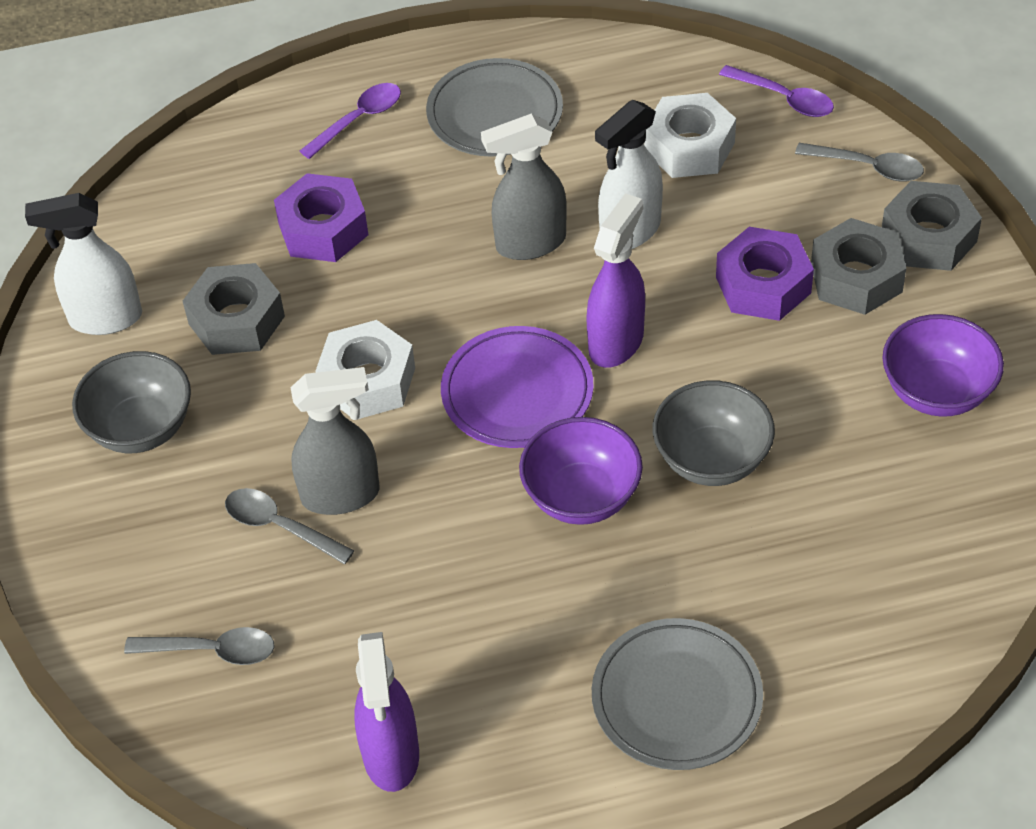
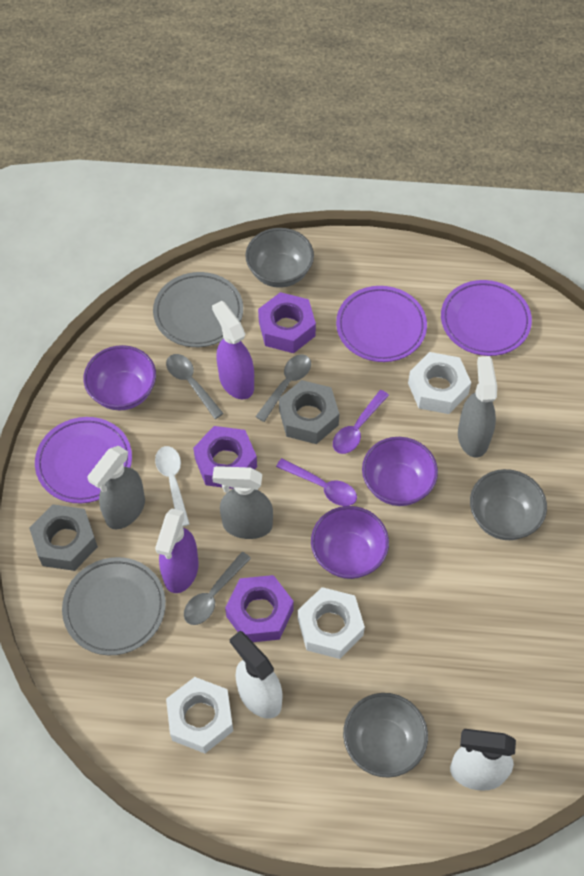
grey bowl: 2 -> 3
grey nut: 3 -> 2
grey spray bottle: 2 -> 3
purple bowl: 2 -> 3
purple nut: 2 -> 3
purple plate: 1 -> 3
white nut: 2 -> 3
white spoon: 0 -> 1

